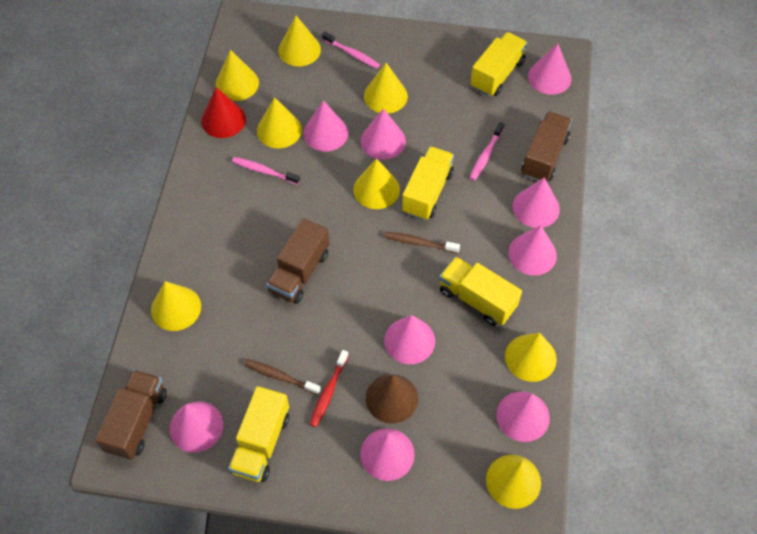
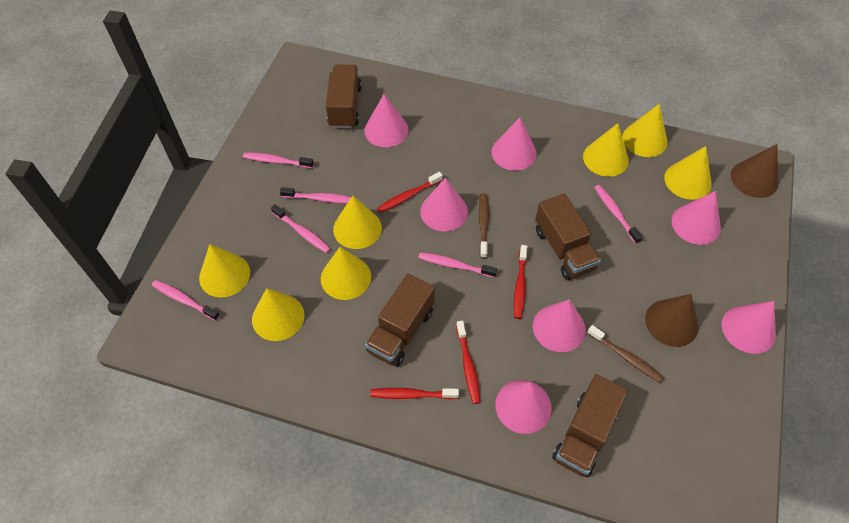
brown cone: 1 -> 2
brown truck: 3 -> 4
pink cone: 9 -> 7
pink toothbrush: 3 -> 6
red cone: 1 -> 0
red toothbrush: 1 -> 4
yellow cone: 8 -> 7
yellow truck: 4 -> 0

